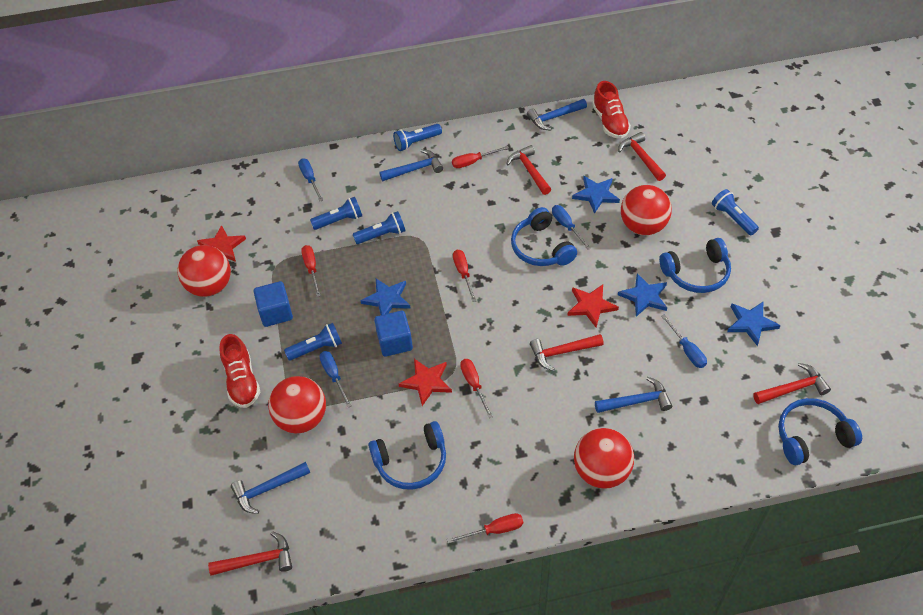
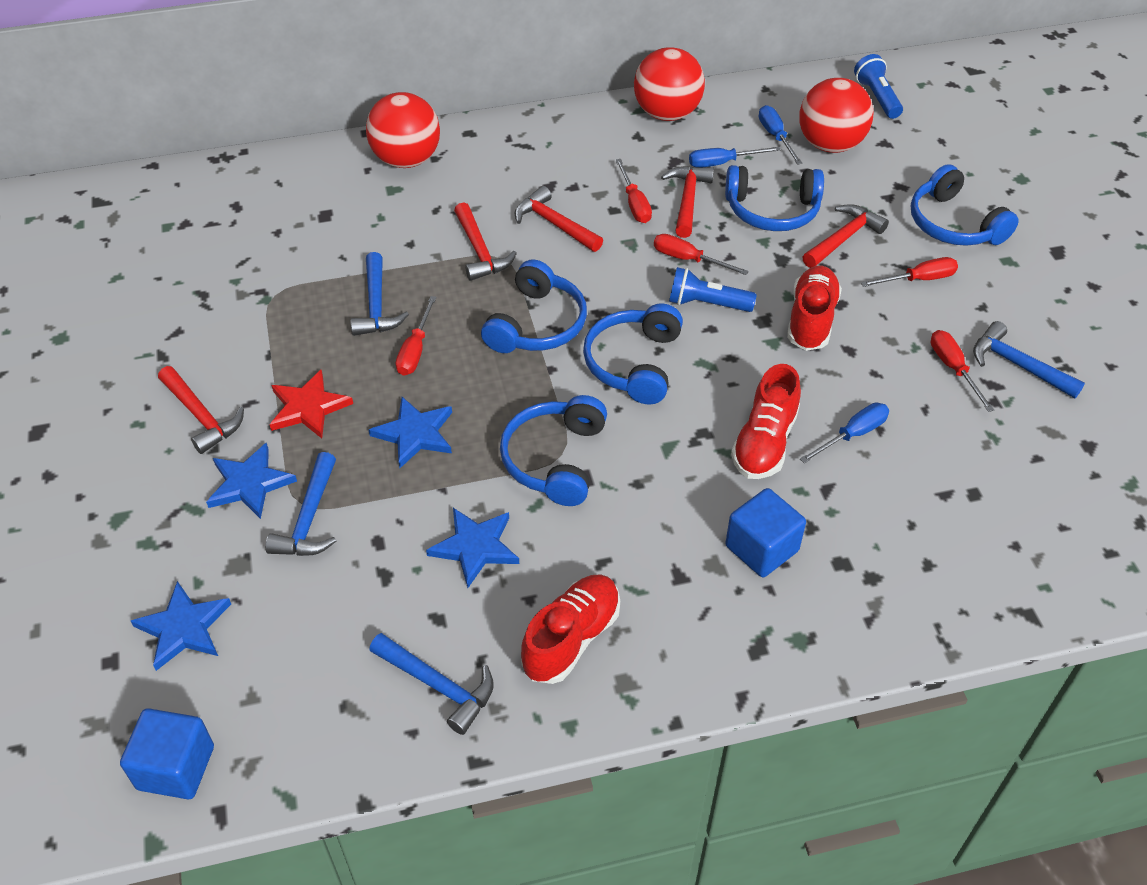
blue flashlight: 5 -> 2
blue headphones: 4 -> 5
blue screwdriver: 4 -> 3
red ball: 4 -> 3
red shoe: 2 -> 3
red star: 3 -> 1

